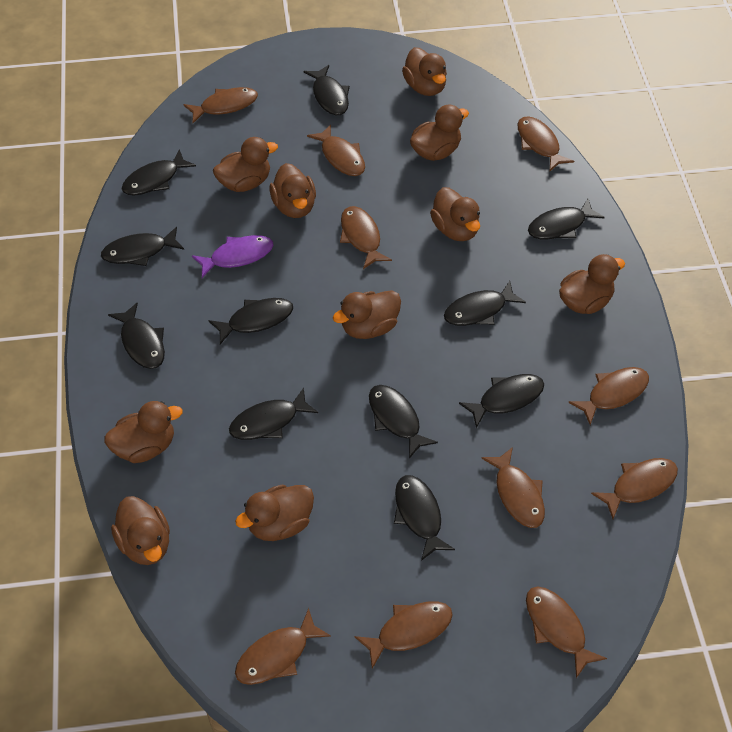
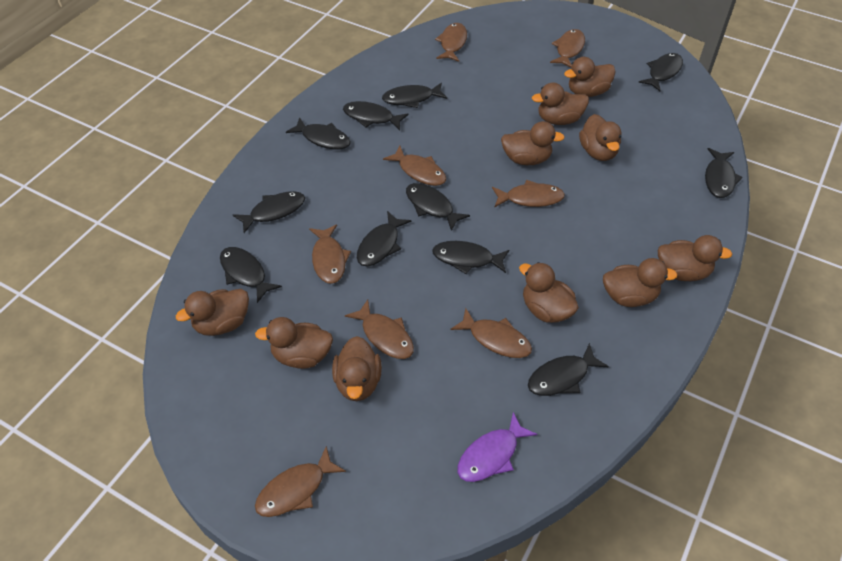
brown fish: 10 -> 8

